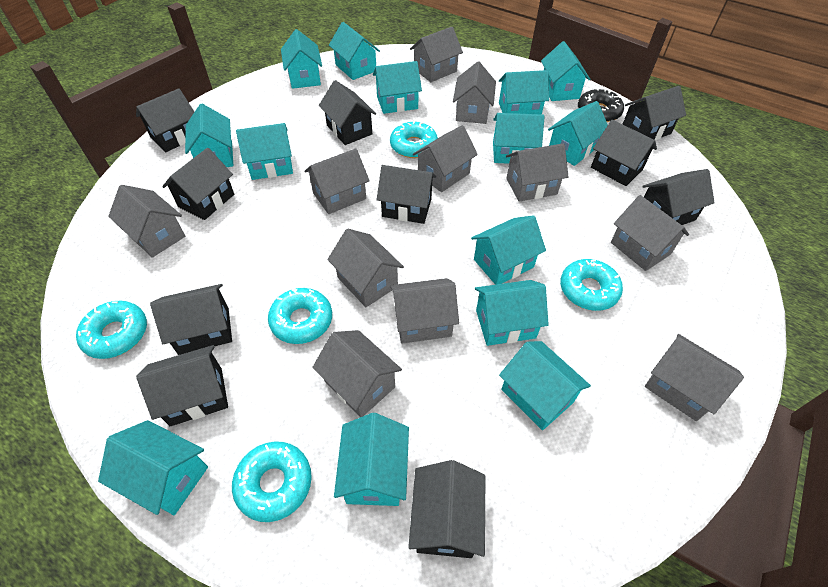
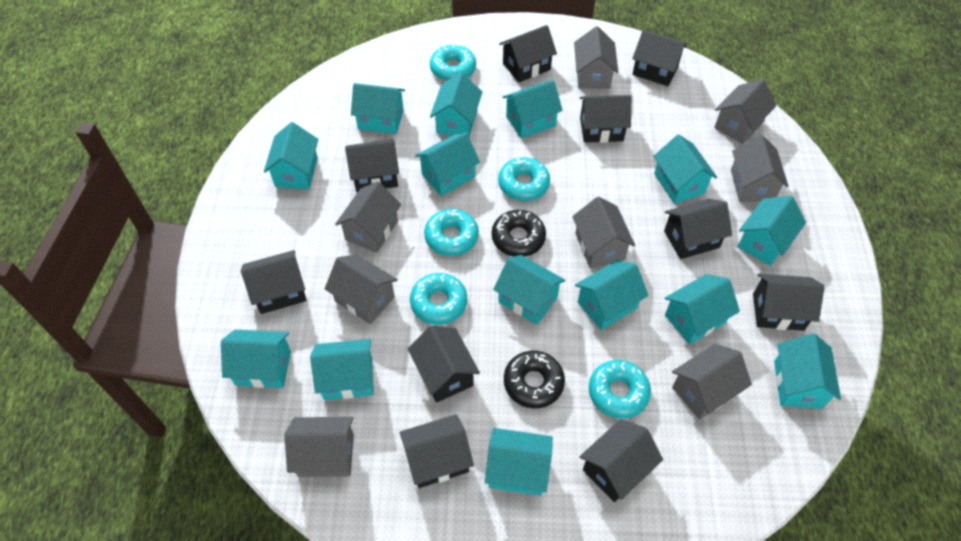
black donut: 1 -> 2
grey house: 11 -> 8

